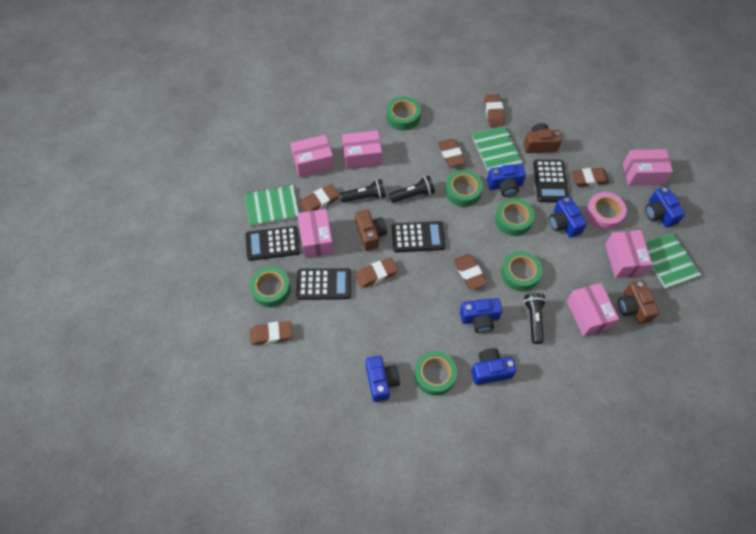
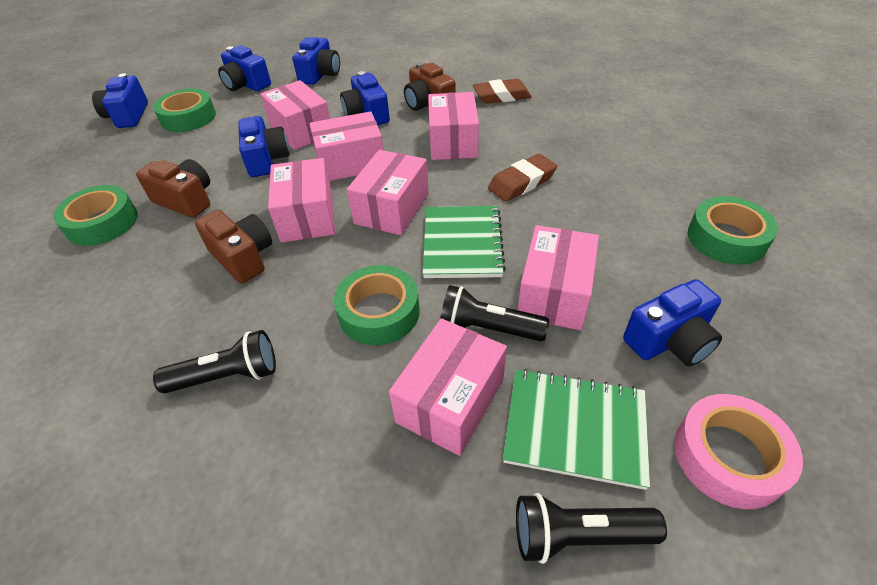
black calculator: 4 -> 0
brown eraser: 7 -> 2
green notebook: 3 -> 2
green tape: 6 -> 4
pink box: 6 -> 7

